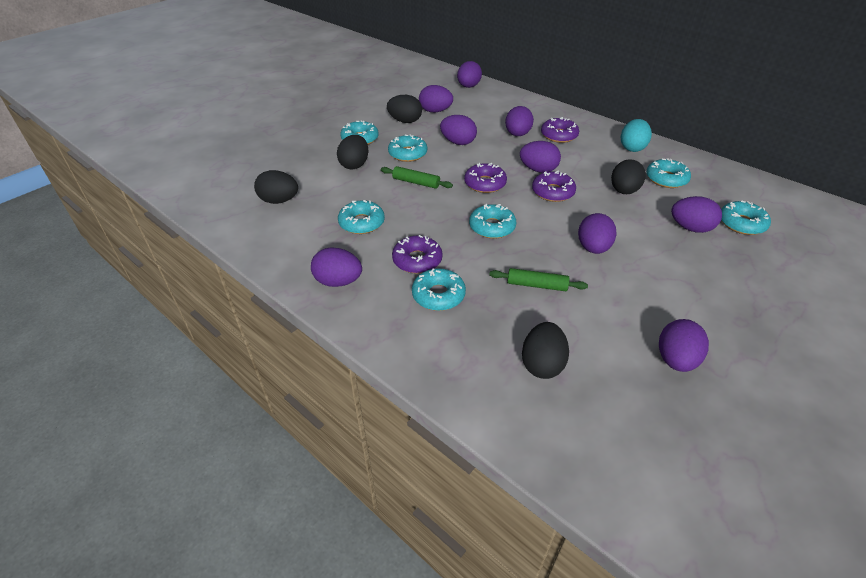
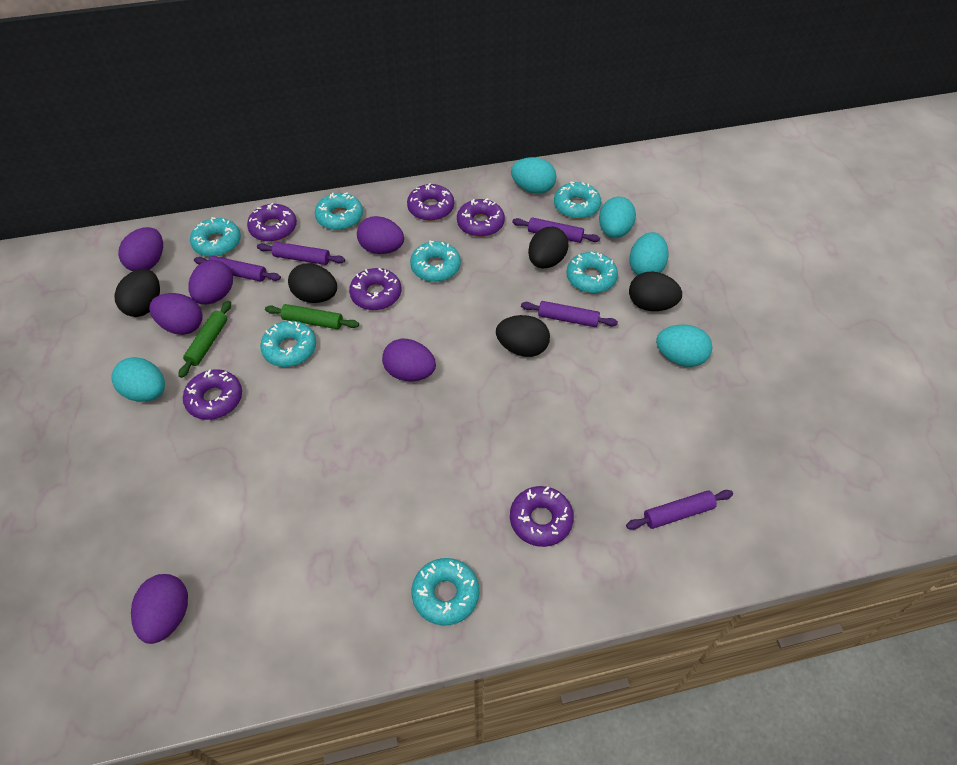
purple donut: 4 -> 6
purple egg: 9 -> 6
purple rolling pin: 0 -> 5
turquoise egg: 1 -> 5

